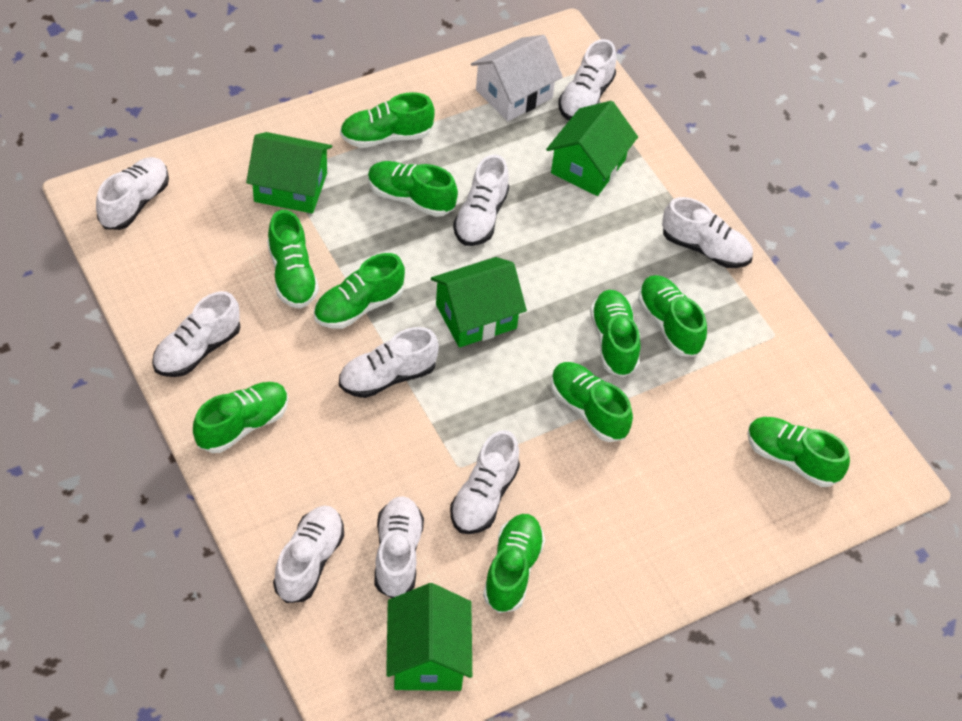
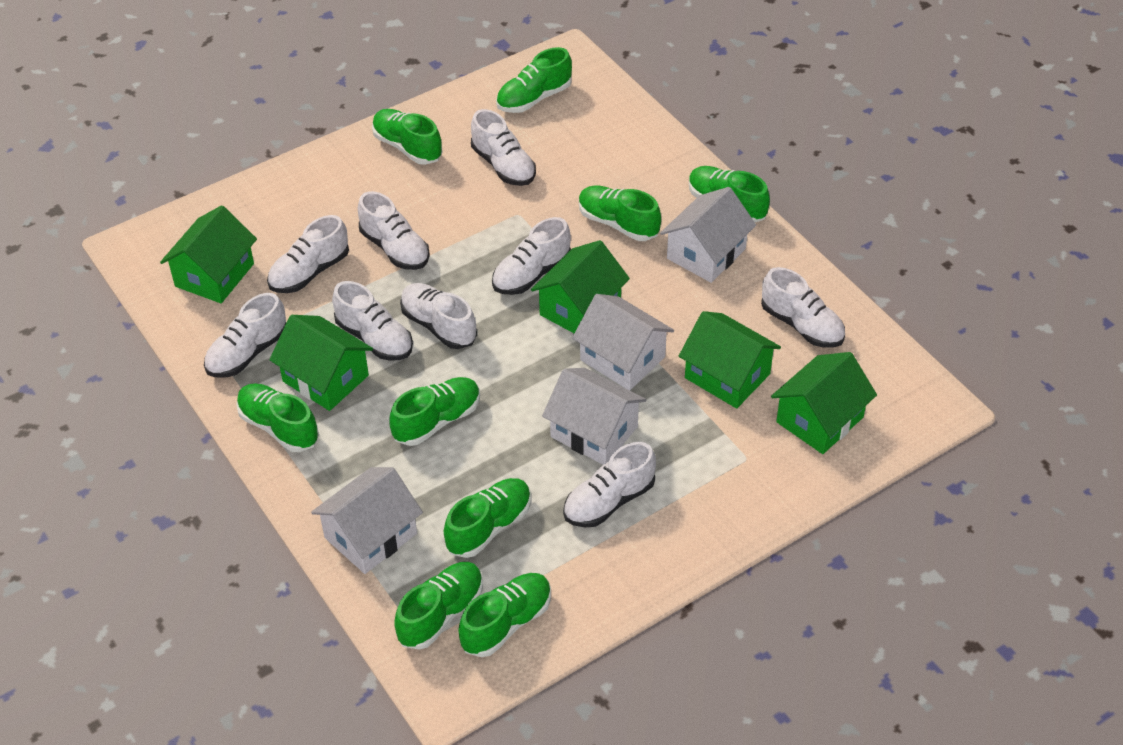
green house: 4 -> 5
green shoe: 10 -> 9
white house: 1 -> 4

